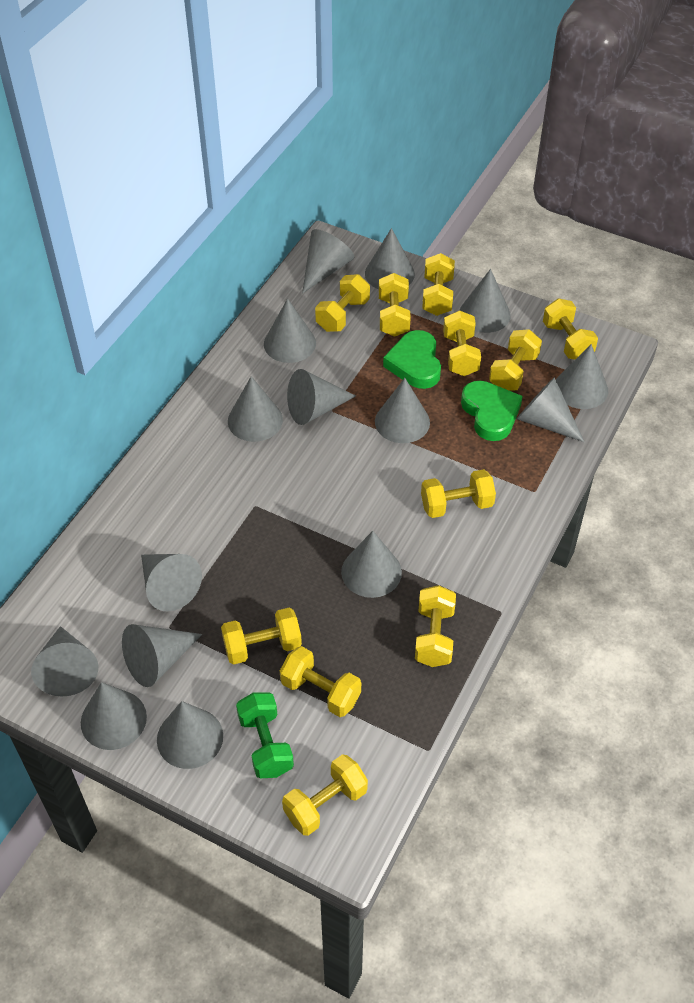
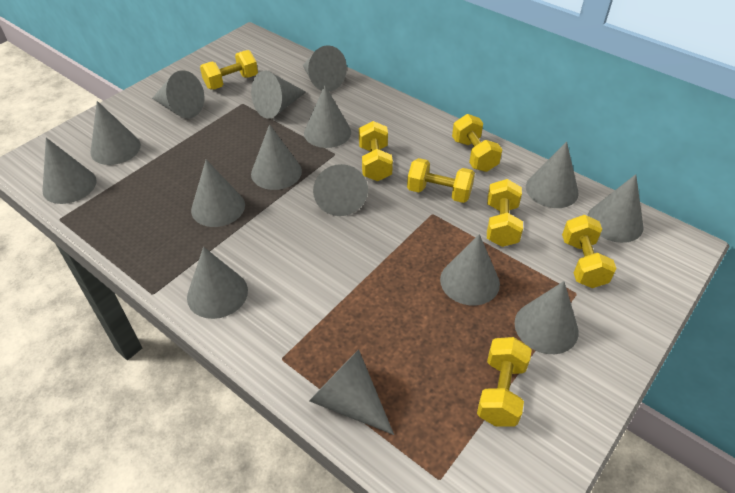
green dumbbell: 1 -> 0
green heart: 2 -> 0
yellow dumbbell: 11 -> 7

